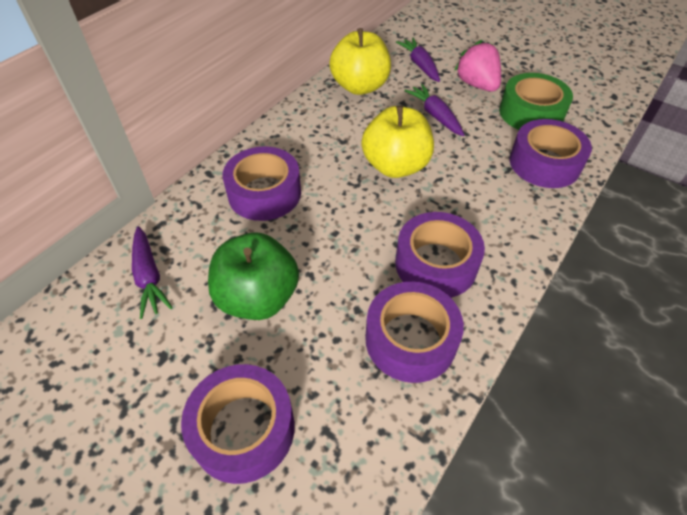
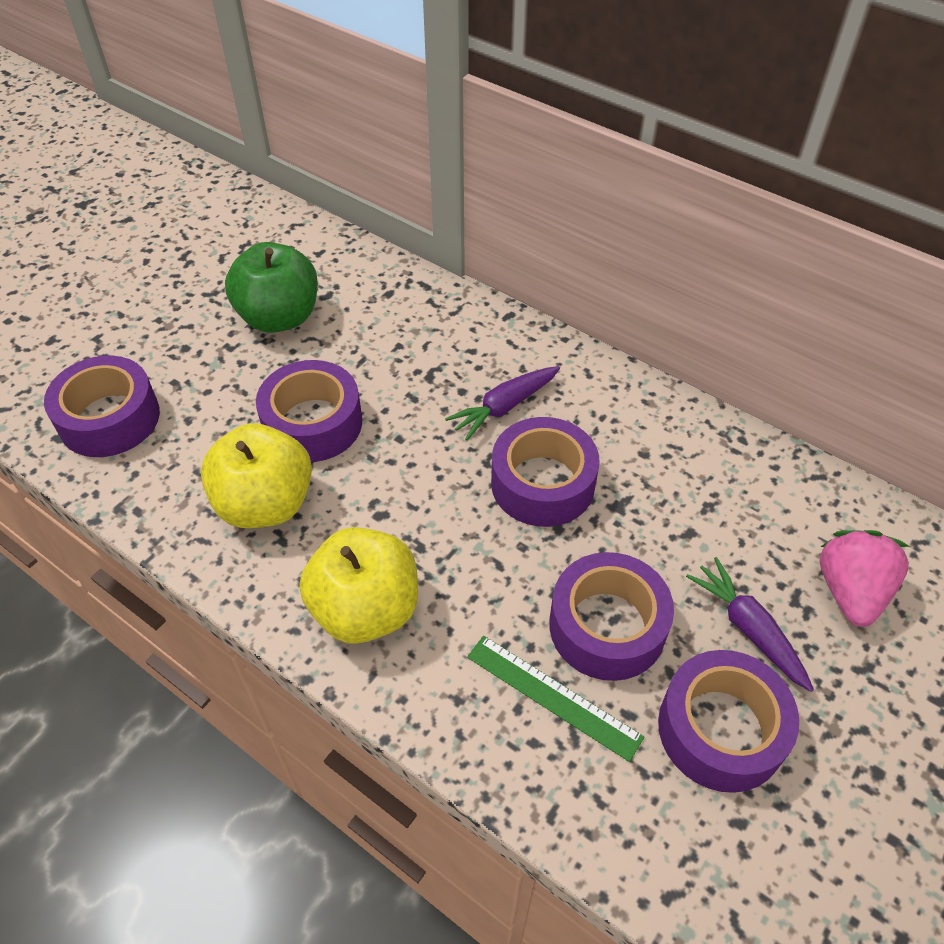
green ruler: 0 -> 1
green tape: 1 -> 0
purple carrot: 3 -> 2

